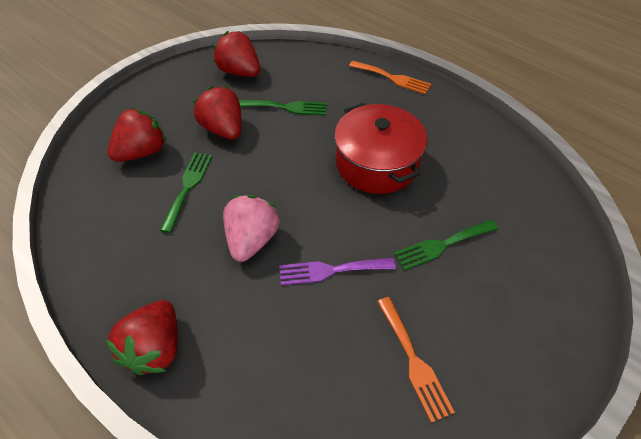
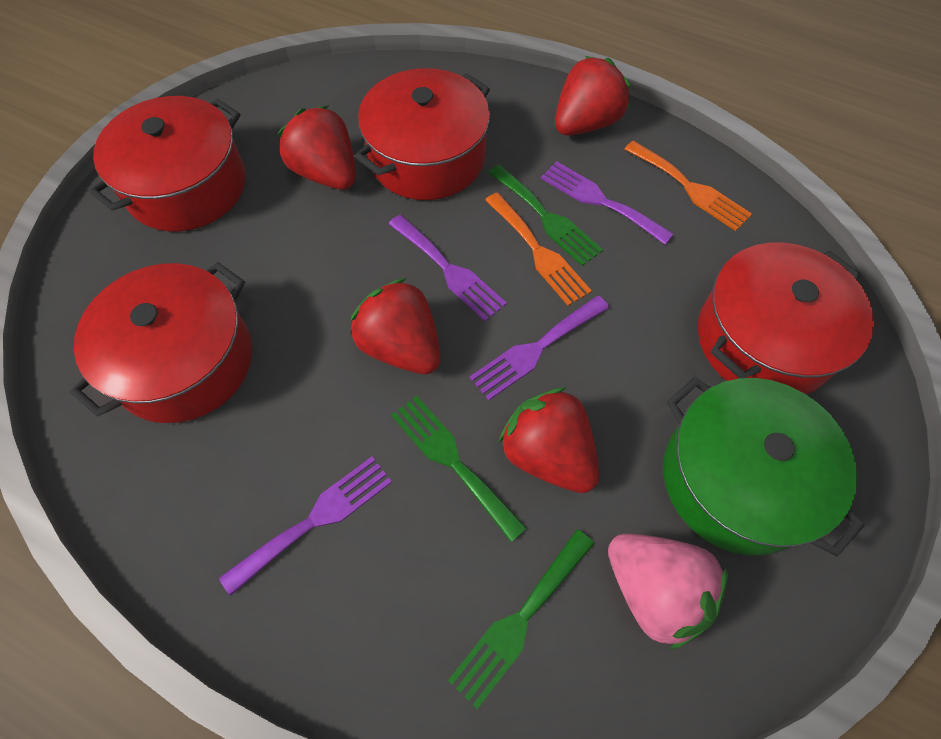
green pot: 0 -> 1
purple fork: 1 -> 4
red pot: 1 -> 4

